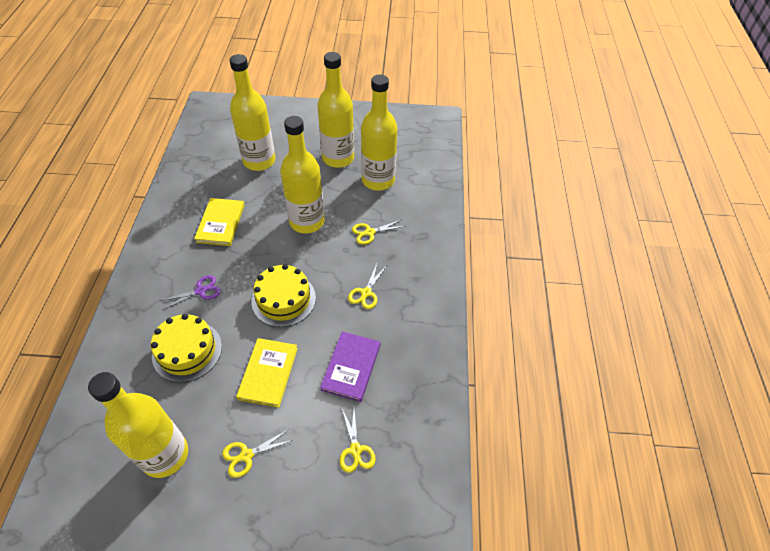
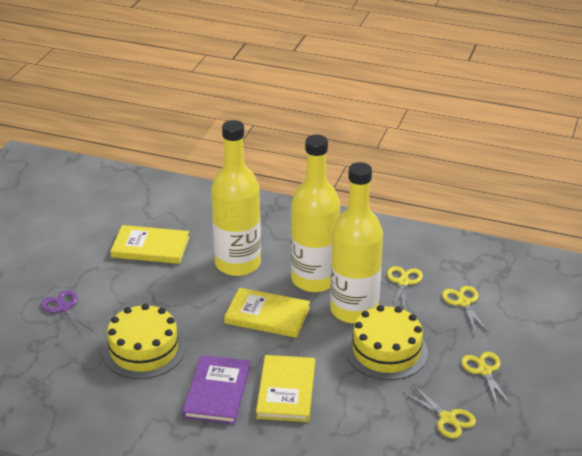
yellow book: 2 -> 3
yellow bottle: 5 -> 3

